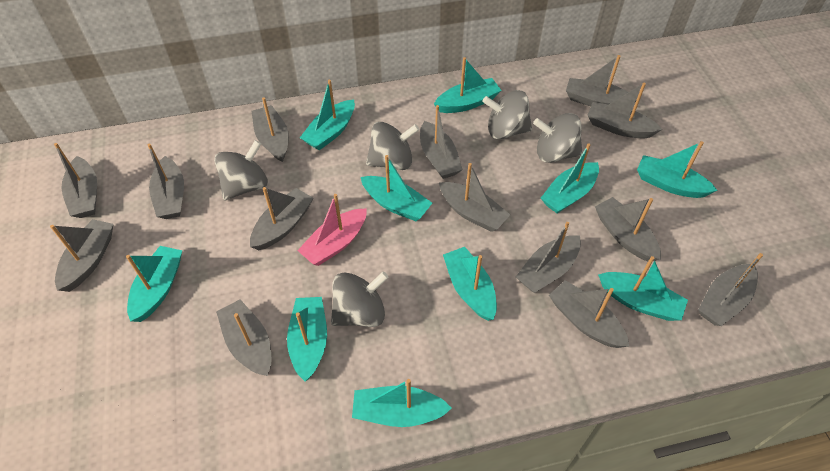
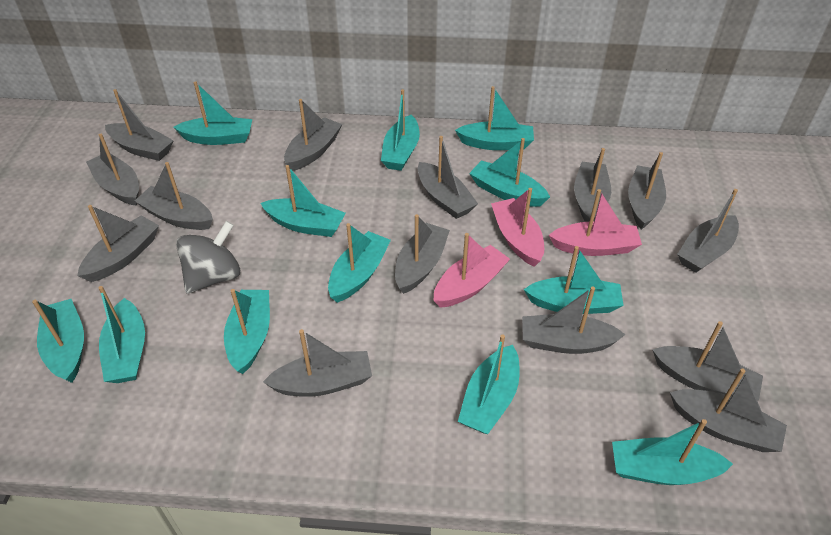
grey spinning top: 5 -> 1
pink boat: 1 -> 3
turquoise boat: 10 -> 12

